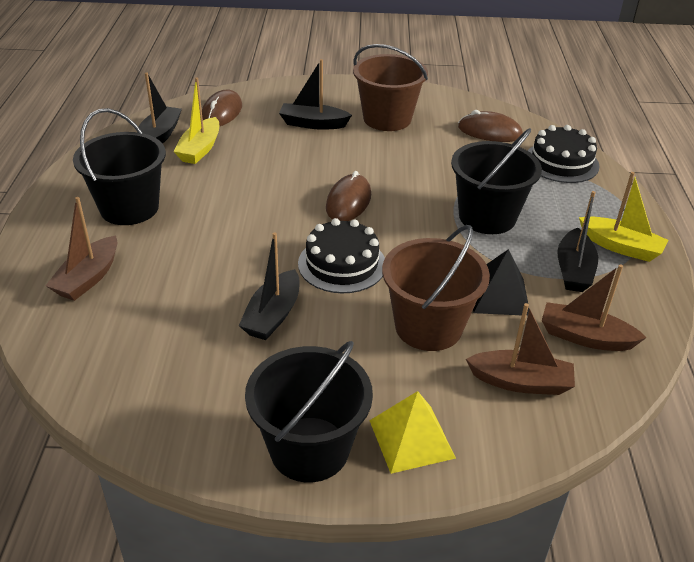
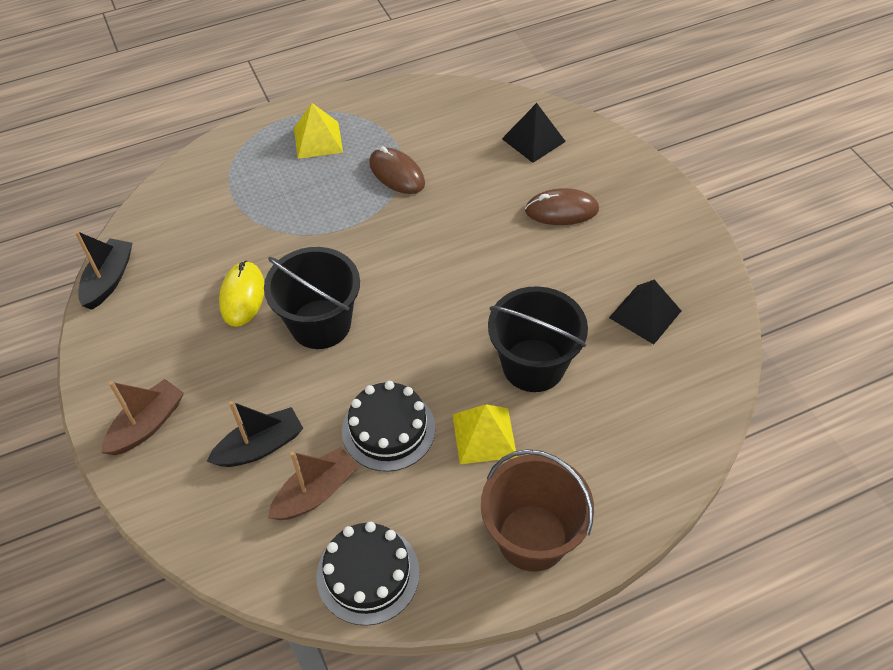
black boat: 4 -> 2
black bucket: 3 -> 2
black pyramid: 1 -> 2
brown boat: 3 -> 2
brown bucket: 2 -> 1
brown mouse: 3 -> 2
yellow boat: 2 -> 0
yellow mouse: 0 -> 1
yellow pyramid: 1 -> 2

